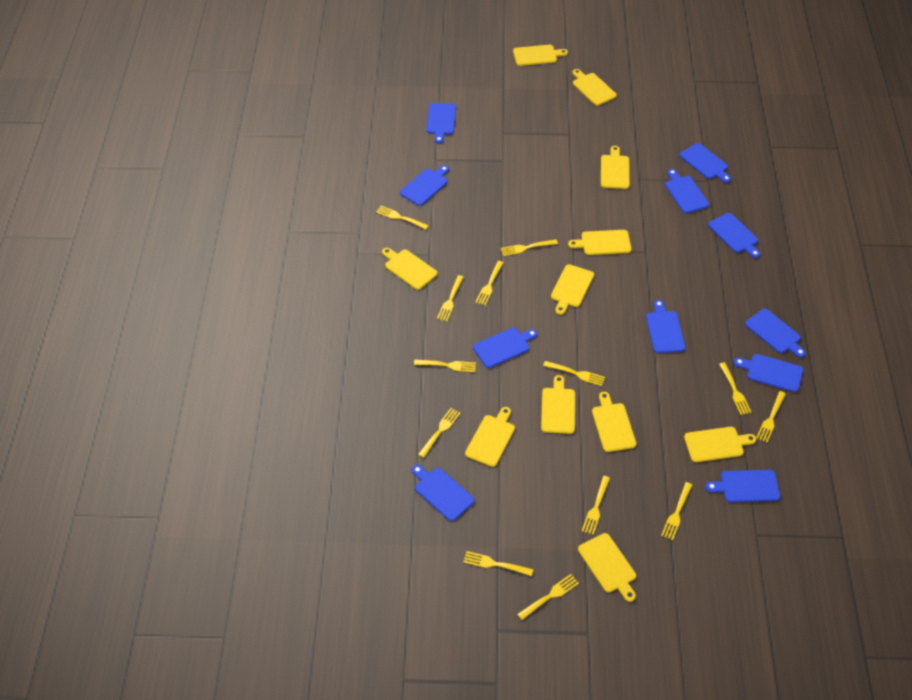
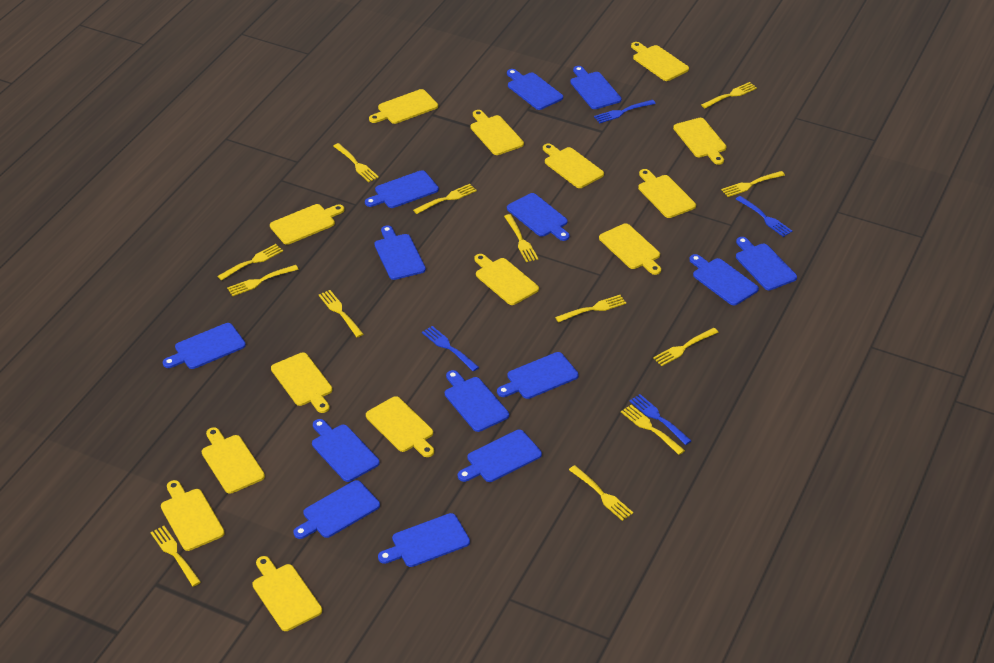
blue cutting board: 11 -> 14
blue fork: 0 -> 4
yellow cutting board: 11 -> 14

